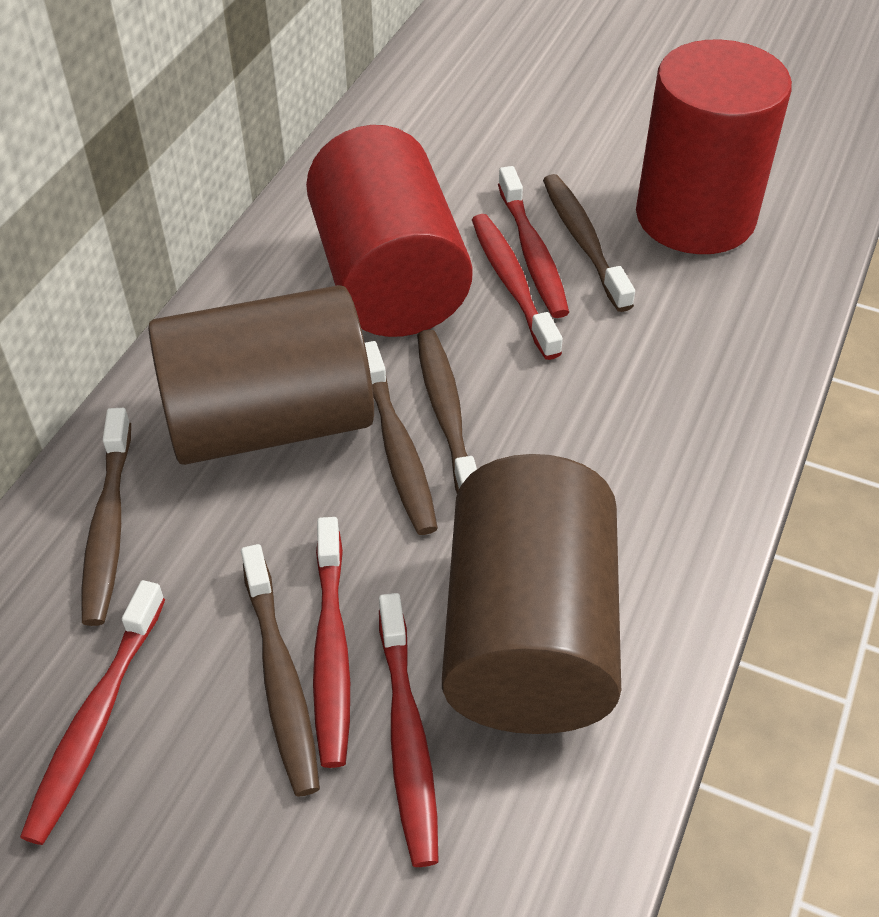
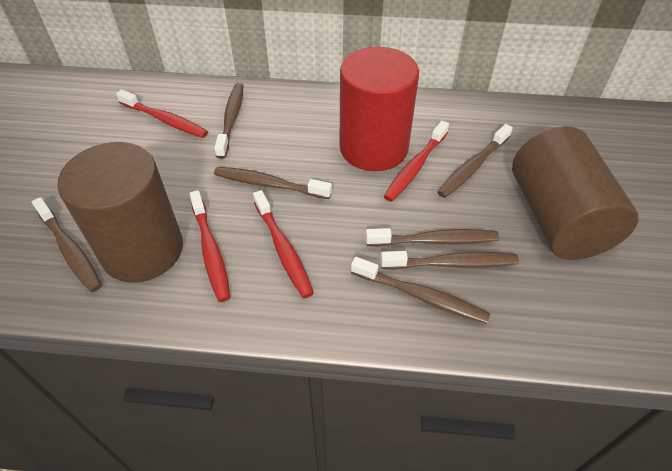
brown toothbrush: 5 -> 7
red cylinder: 2 -> 1
red toothbrush: 5 -> 4

